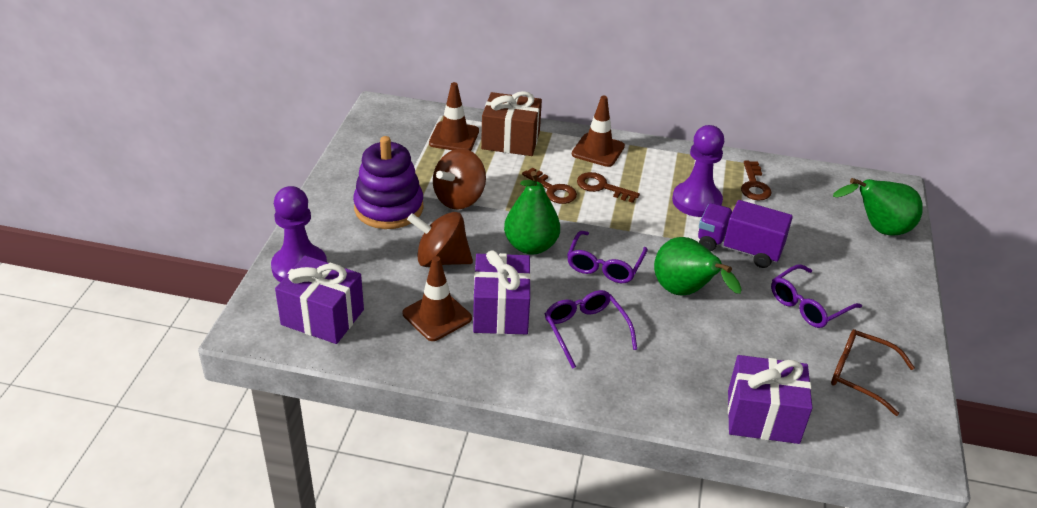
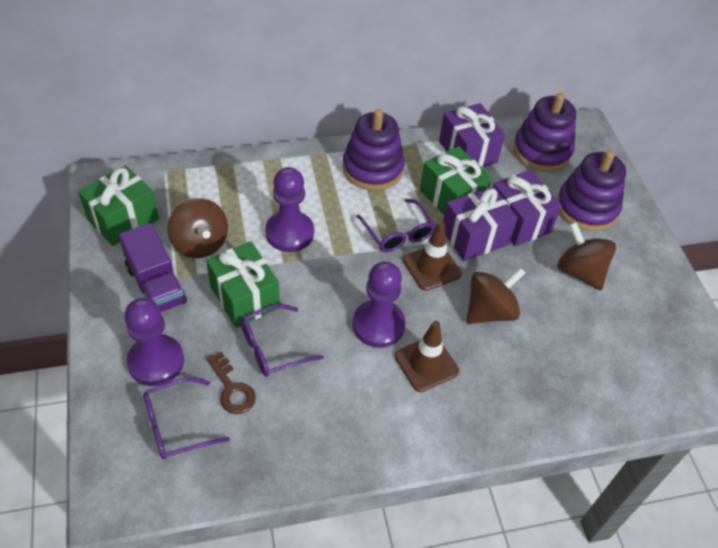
brown gift: 1 -> 0
brown glasses: 1 -> 0
brown key: 3 -> 1
brown spinning top: 2 -> 3
brown traffic cone: 3 -> 2
green gift: 0 -> 3
green pear: 3 -> 0
purple pawn: 2 -> 3
purple stacking toy: 1 -> 3

